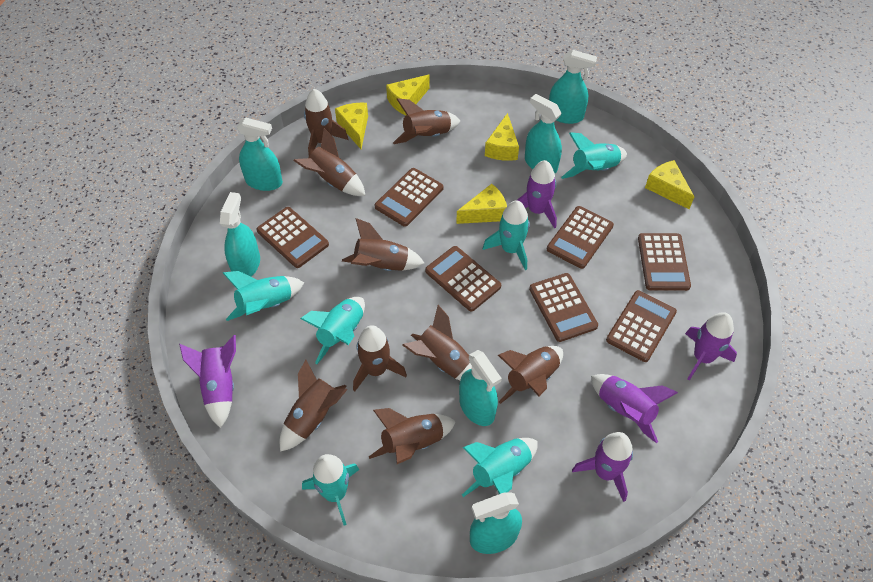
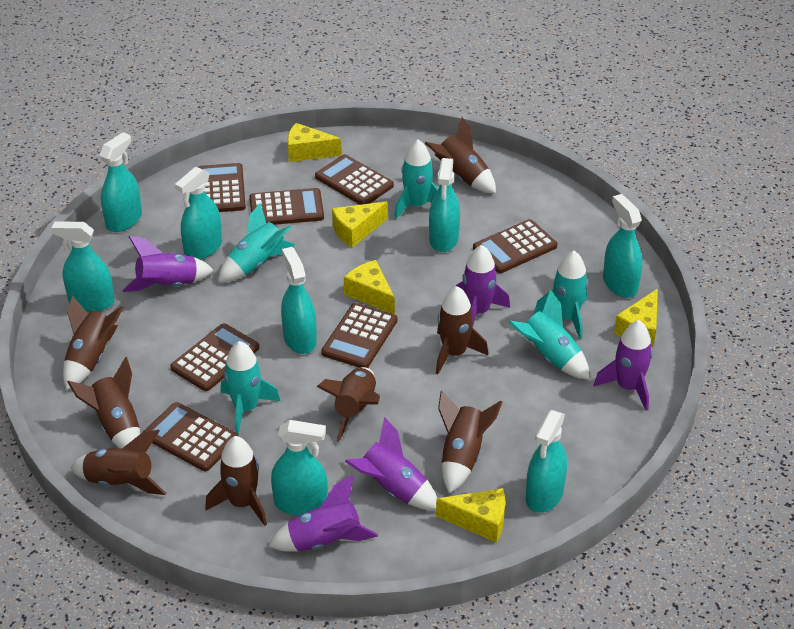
brown rocket: 9 -> 8
turquoise rocket: 6 -> 5
turquoise spray bottle: 6 -> 8

